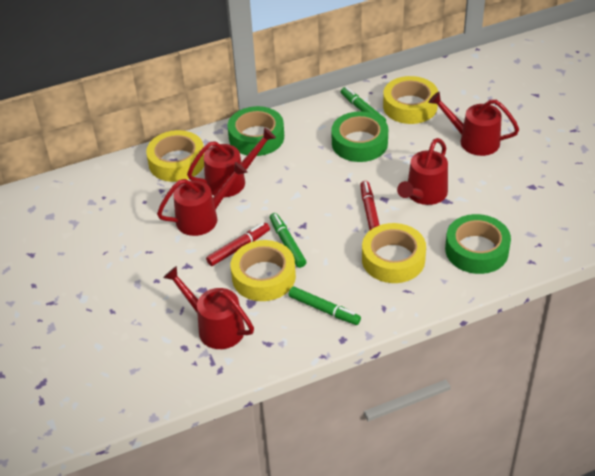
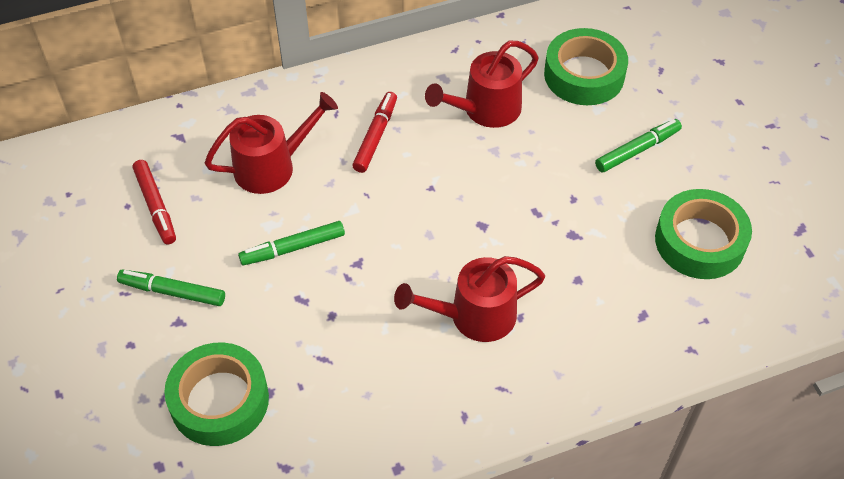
red watering can: 5 -> 3
yellow tape: 4 -> 0

